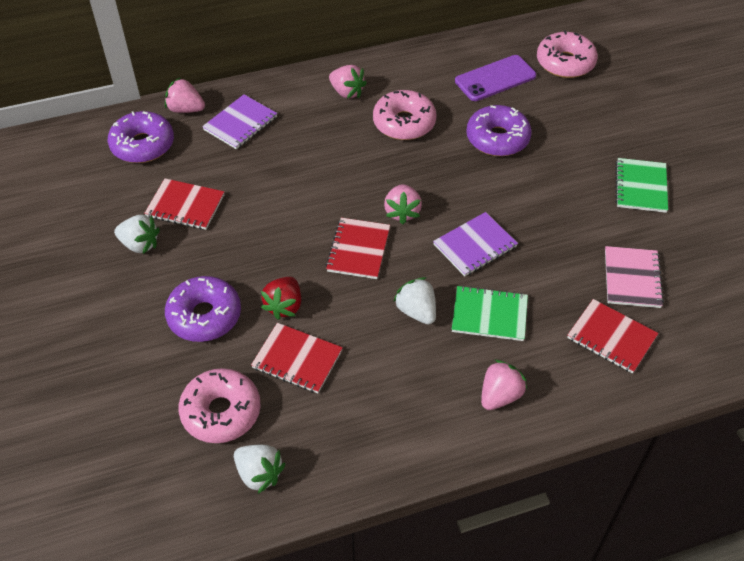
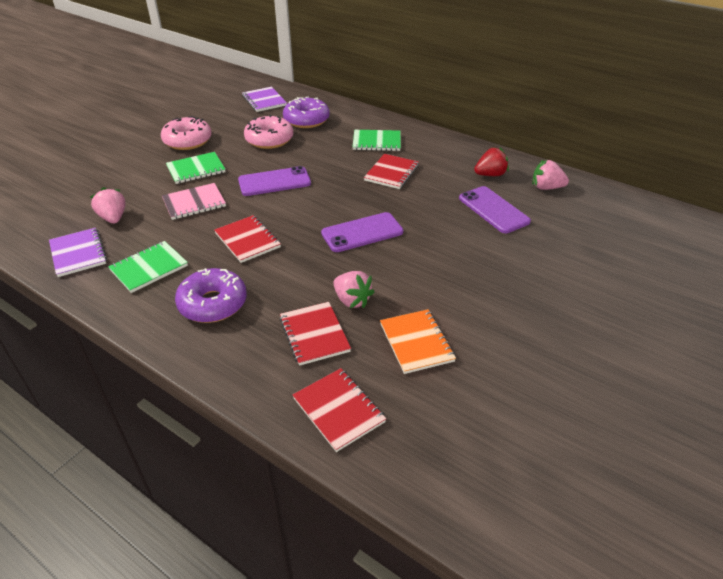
green notebook: 2 -> 3
orange notebook: 0 -> 1
pink donut: 3 -> 2
pink strawberry: 4 -> 3
purple donut: 3 -> 2
purple phone: 1 -> 3
white strawberry: 3 -> 0

